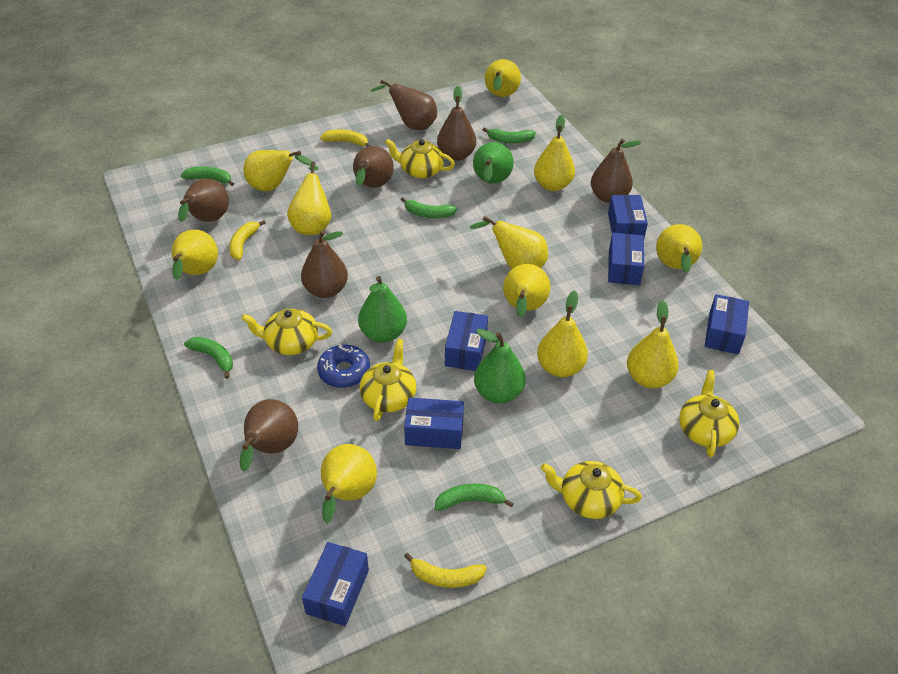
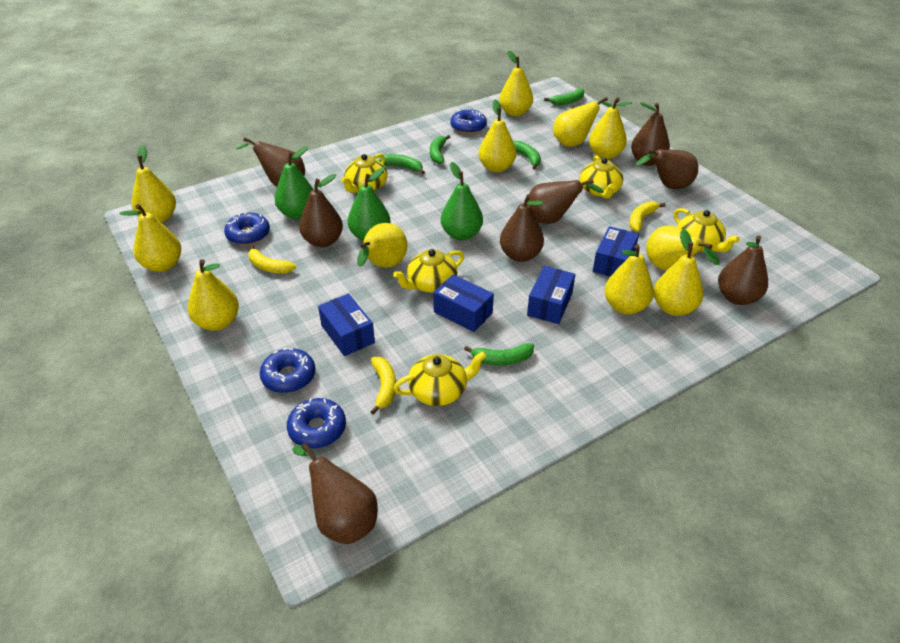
blue box: 6 -> 4
blue donut: 1 -> 4
brown pear: 7 -> 8

